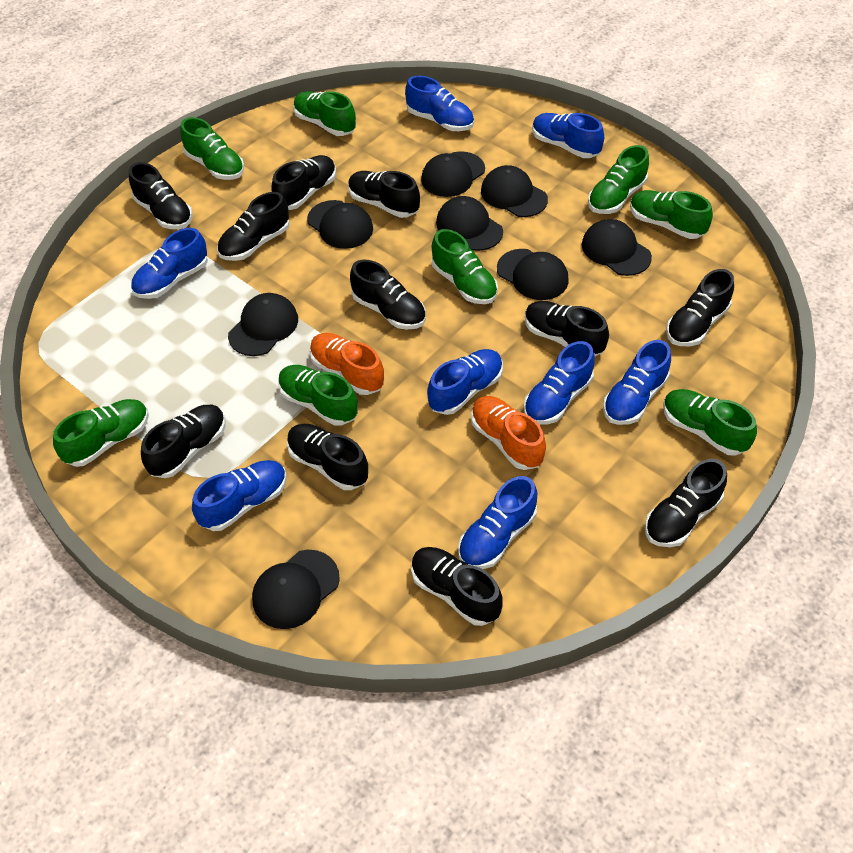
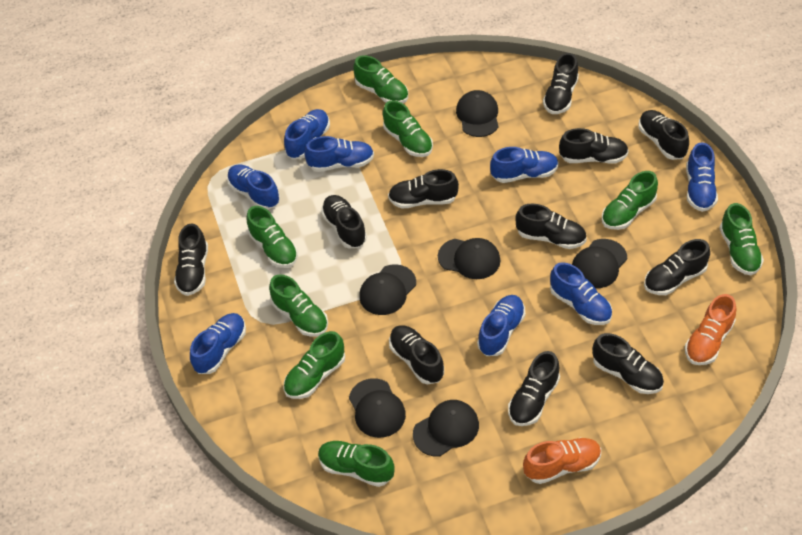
black cap: 8 -> 6

